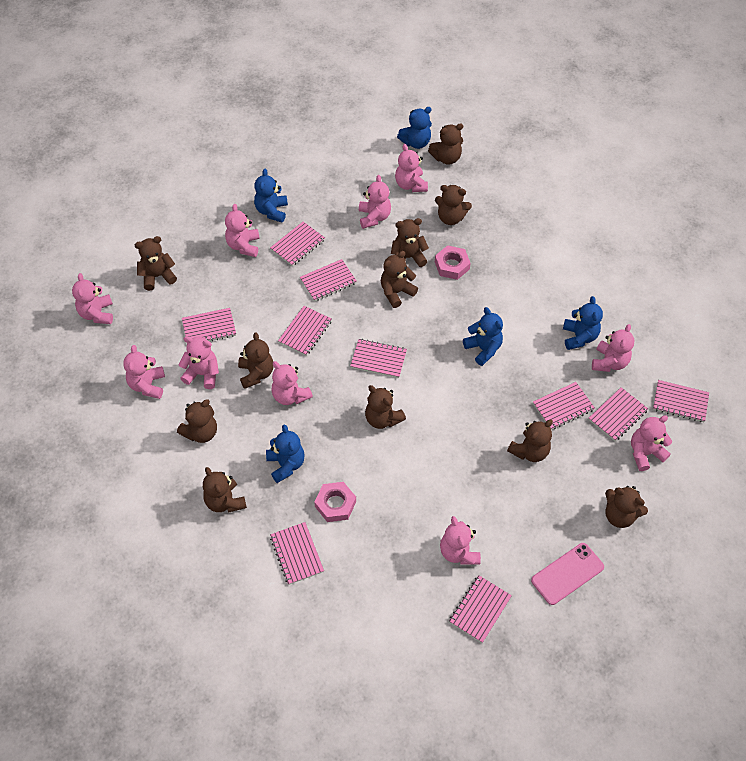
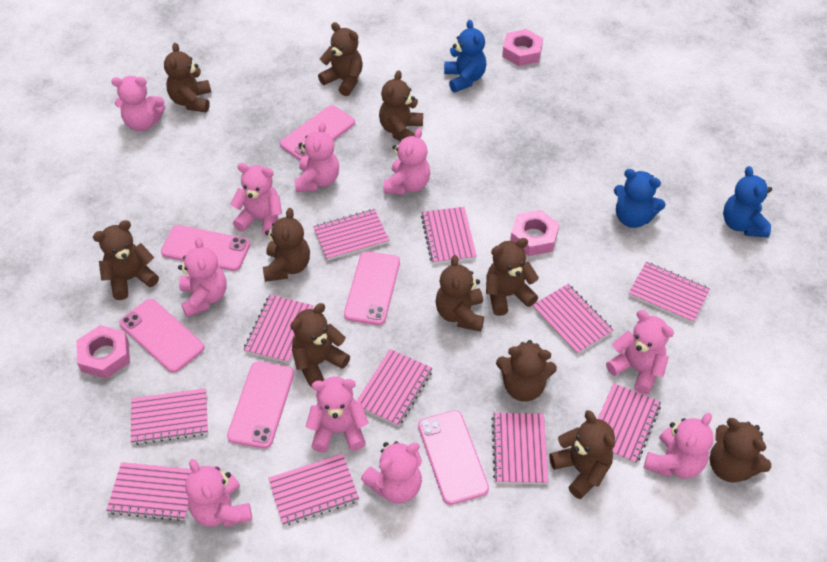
blue teddy bear: 5 -> 3
pink notebook: 10 -> 11
pink nut: 2 -> 3
pink phone: 1 -> 6

